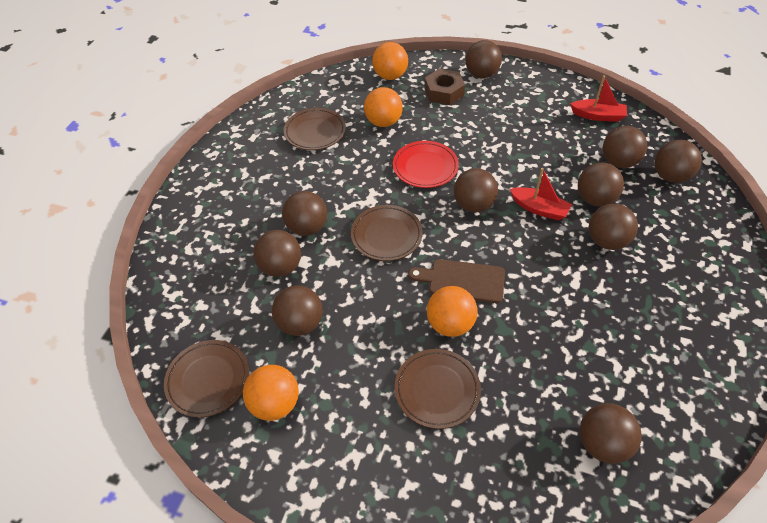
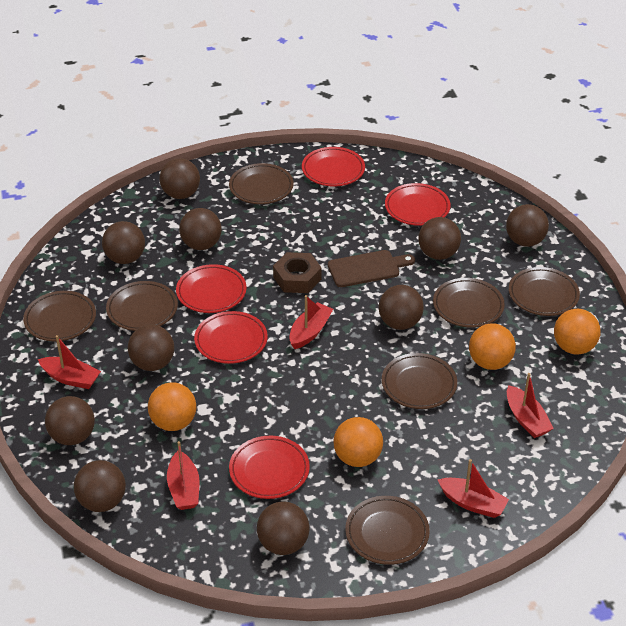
brown plate: 4 -> 7
red boat: 2 -> 5
red plate: 1 -> 5

